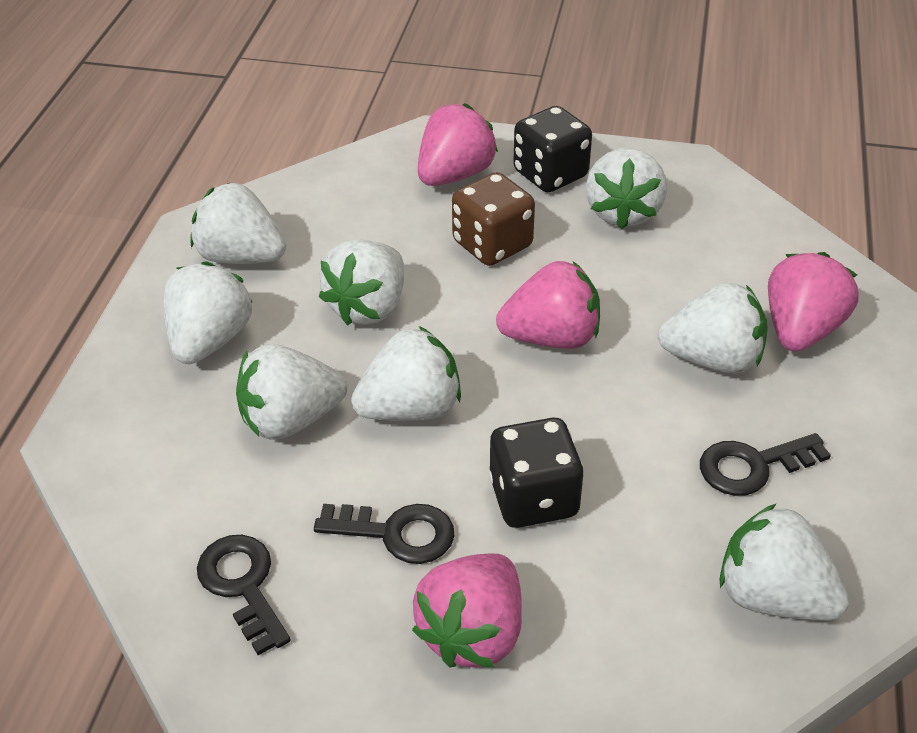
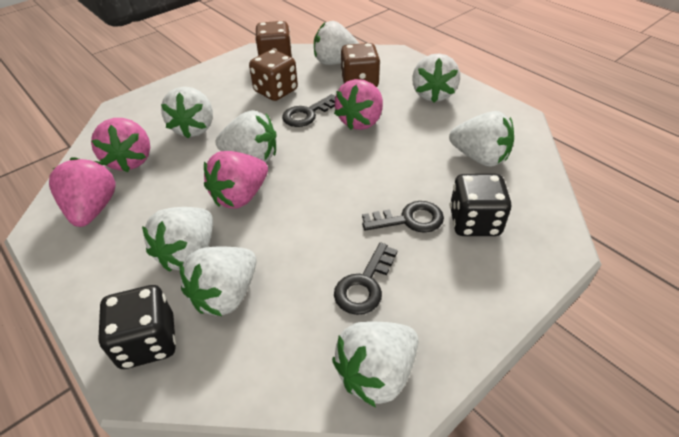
brown dice: 1 -> 3

